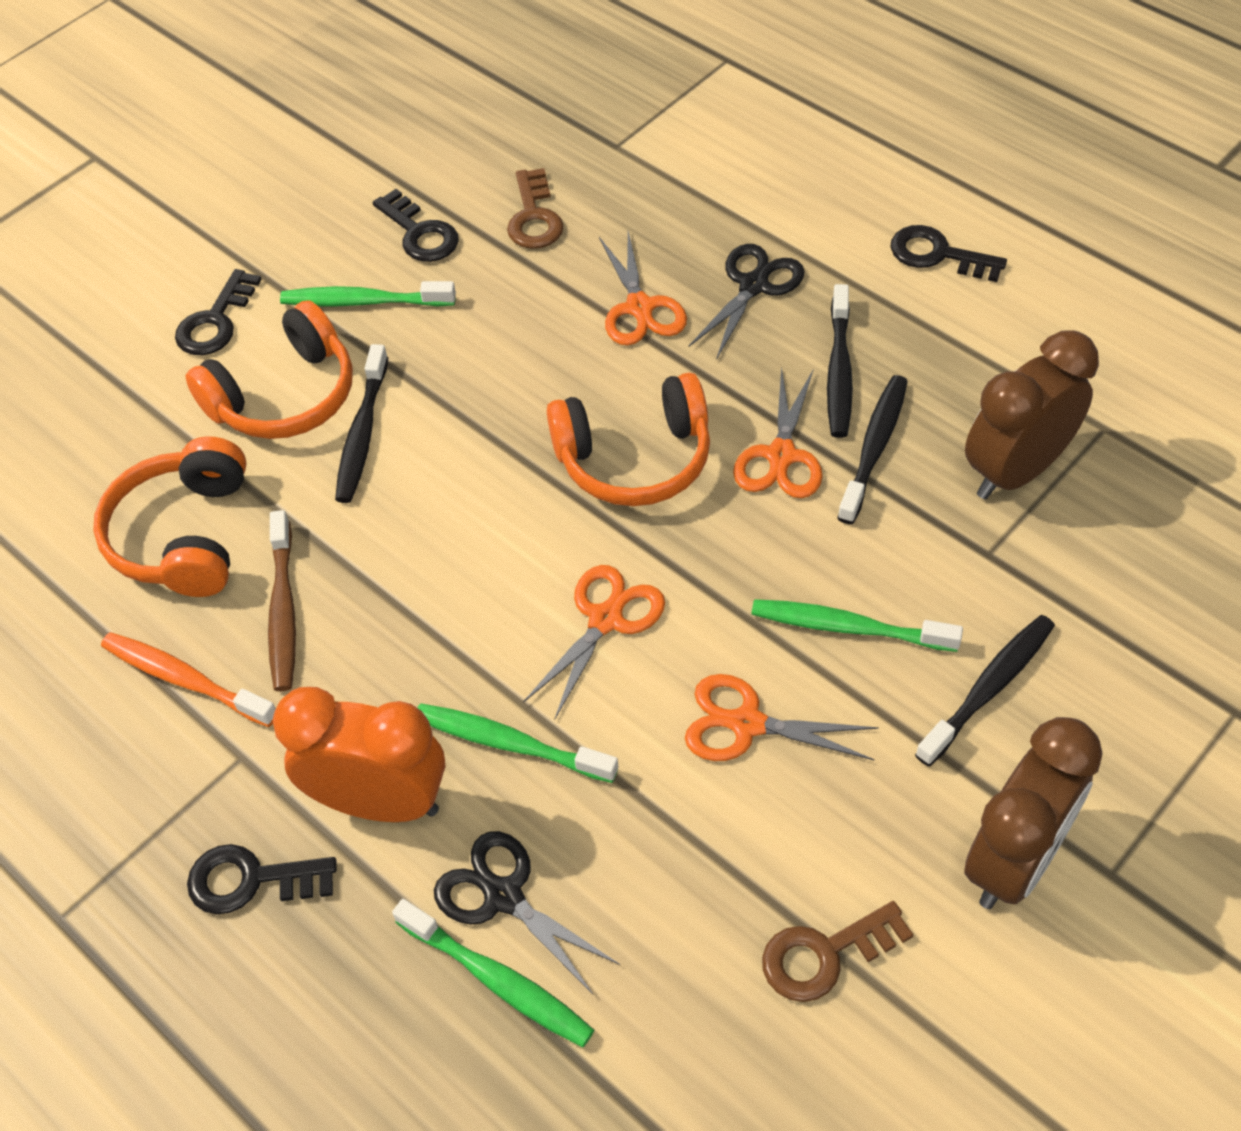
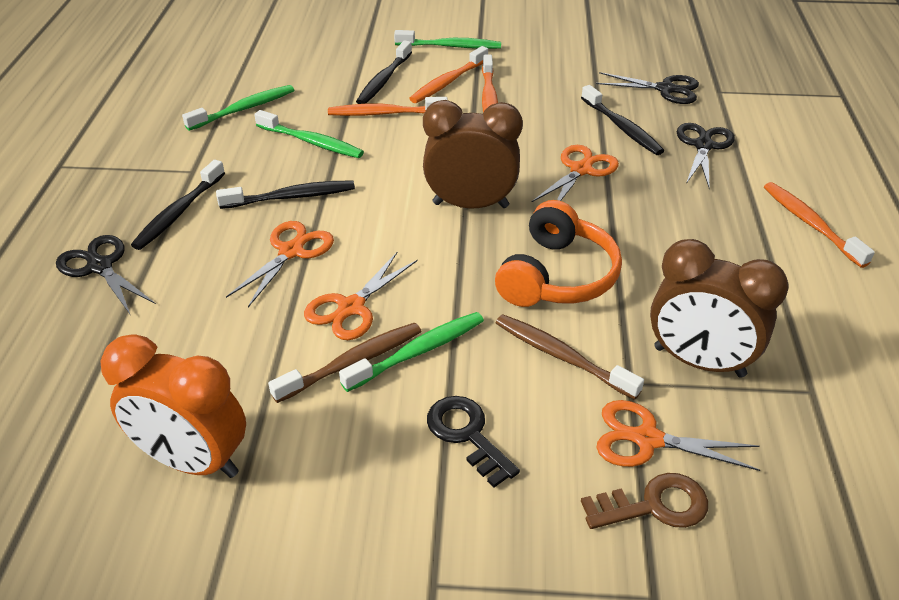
black key: 4 -> 1
black scissors: 2 -> 3
brown key: 2 -> 1
brown toothbrush: 1 -> 2
orange headphones: 3 -> 1
orange toothbrush: 1 -> 4

